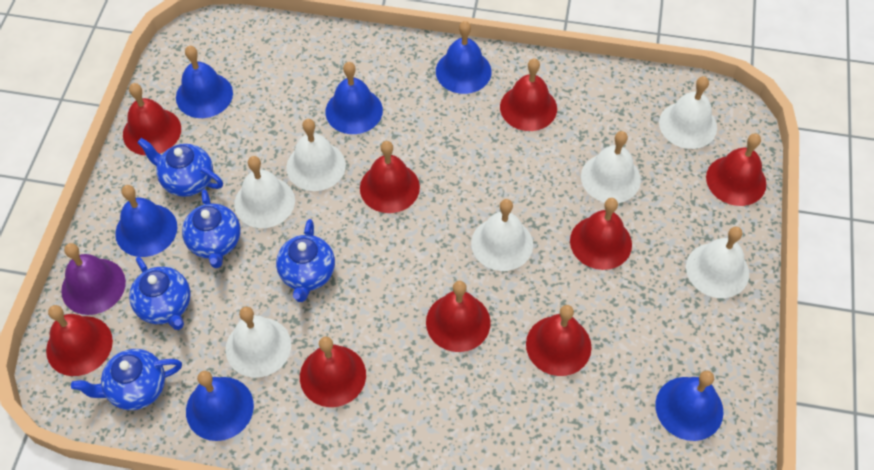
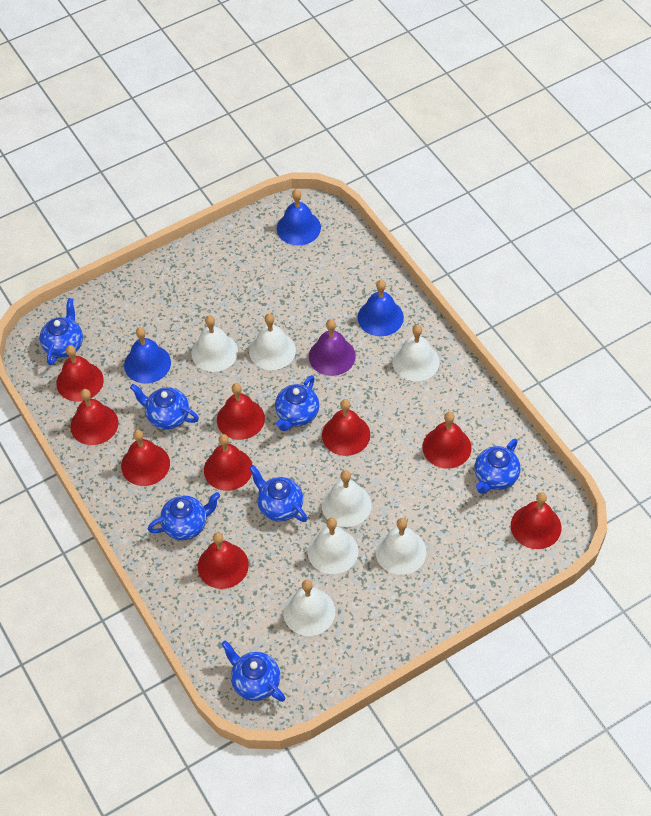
blue bell: 6 -> 3
blue teapot: 5 -> 7

